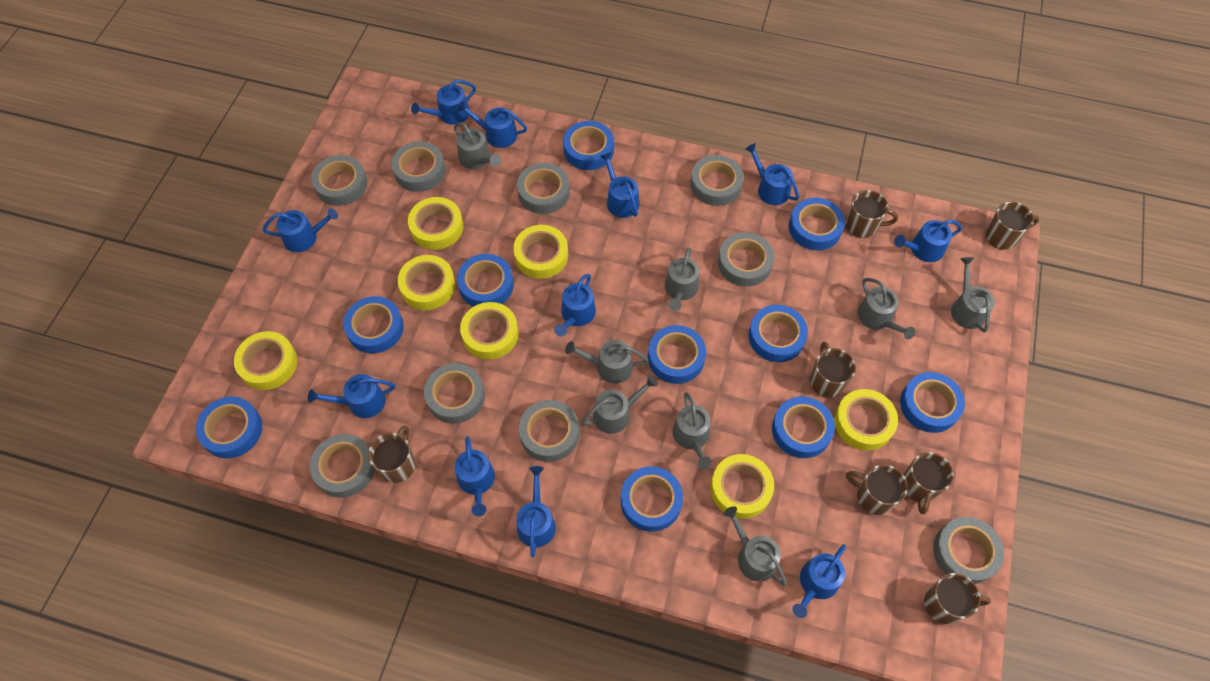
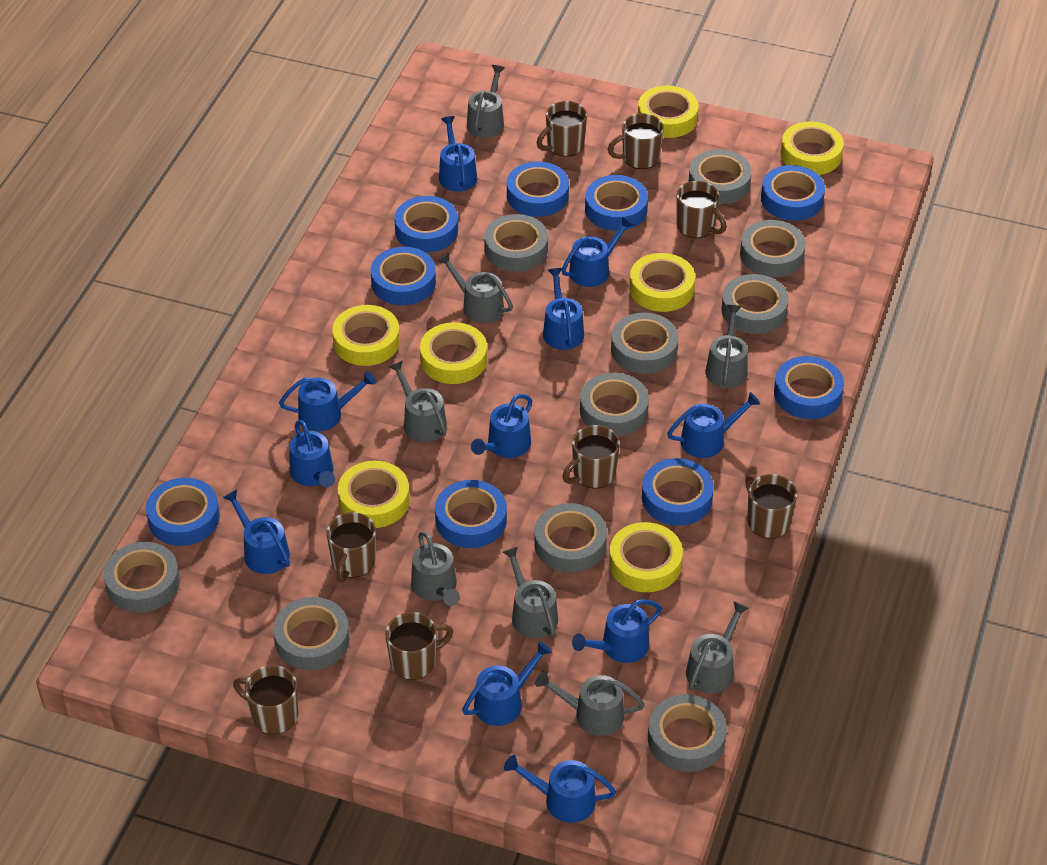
blue tape: 10 -> 9
brown mug: 7 -> 8
grey tape: 9 -> 10

